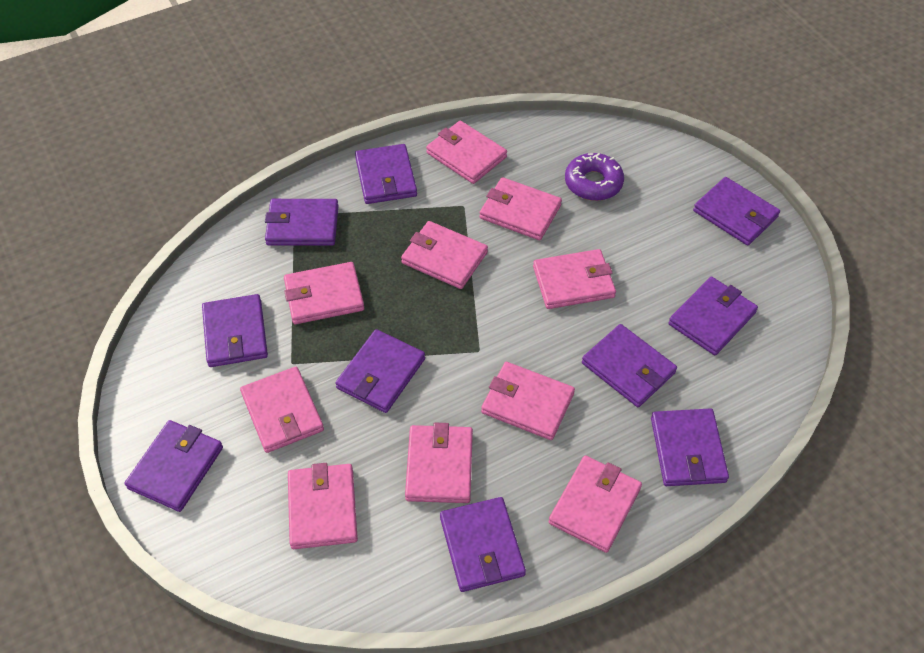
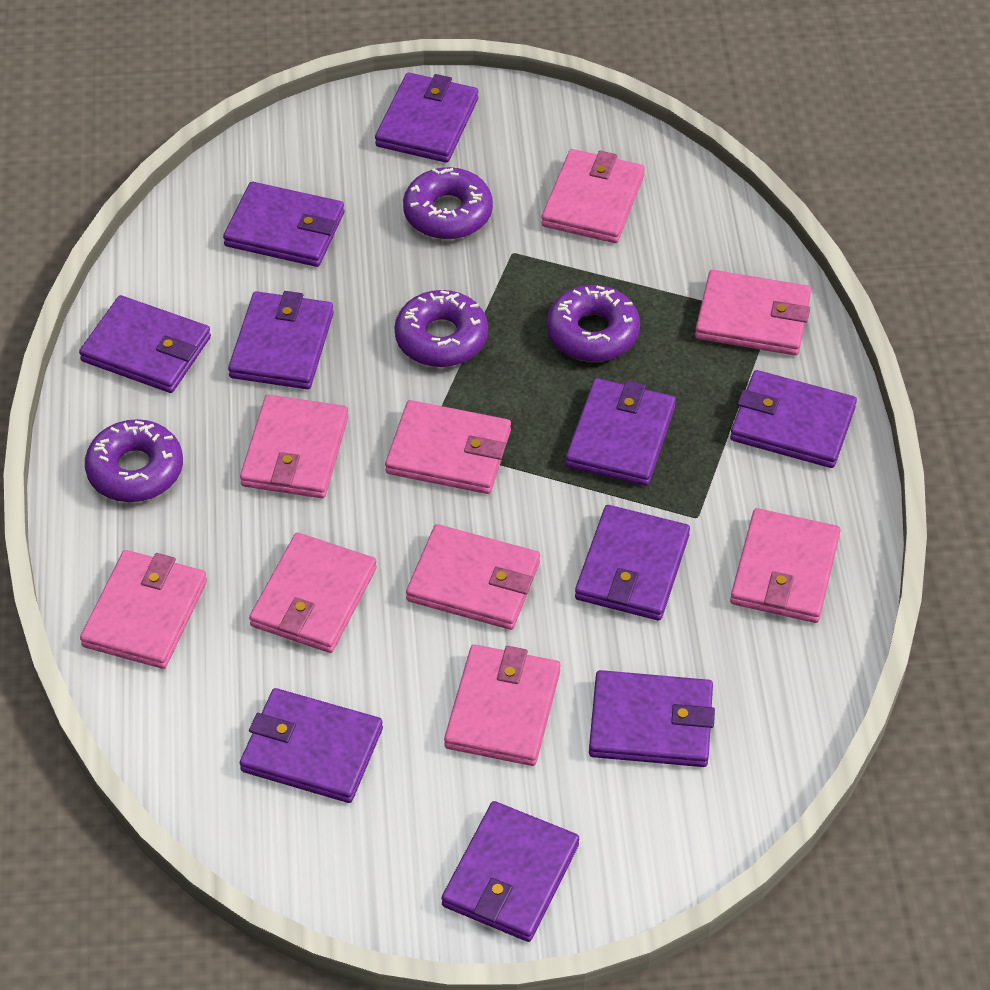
pink wallet: 10 -> 9
purple donut: 1 -> 4

